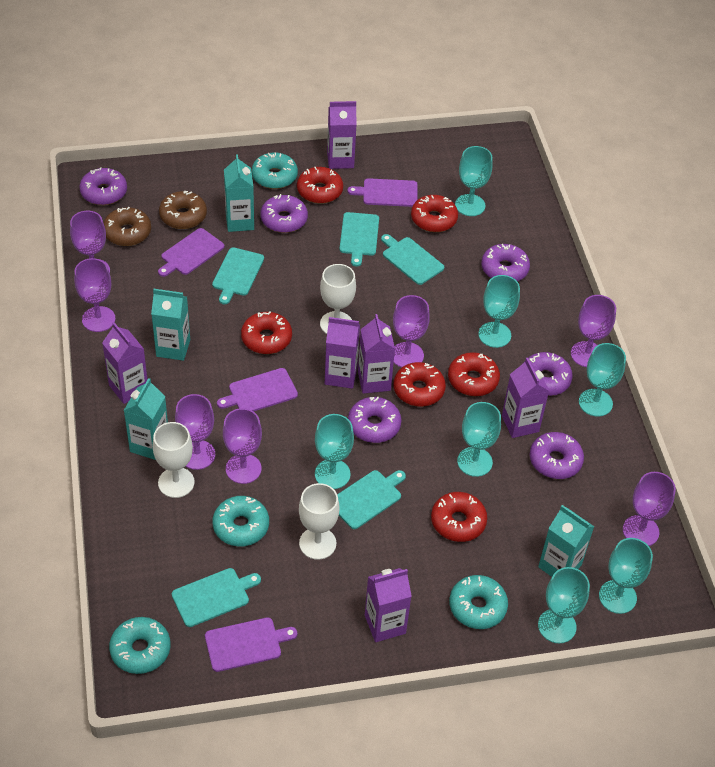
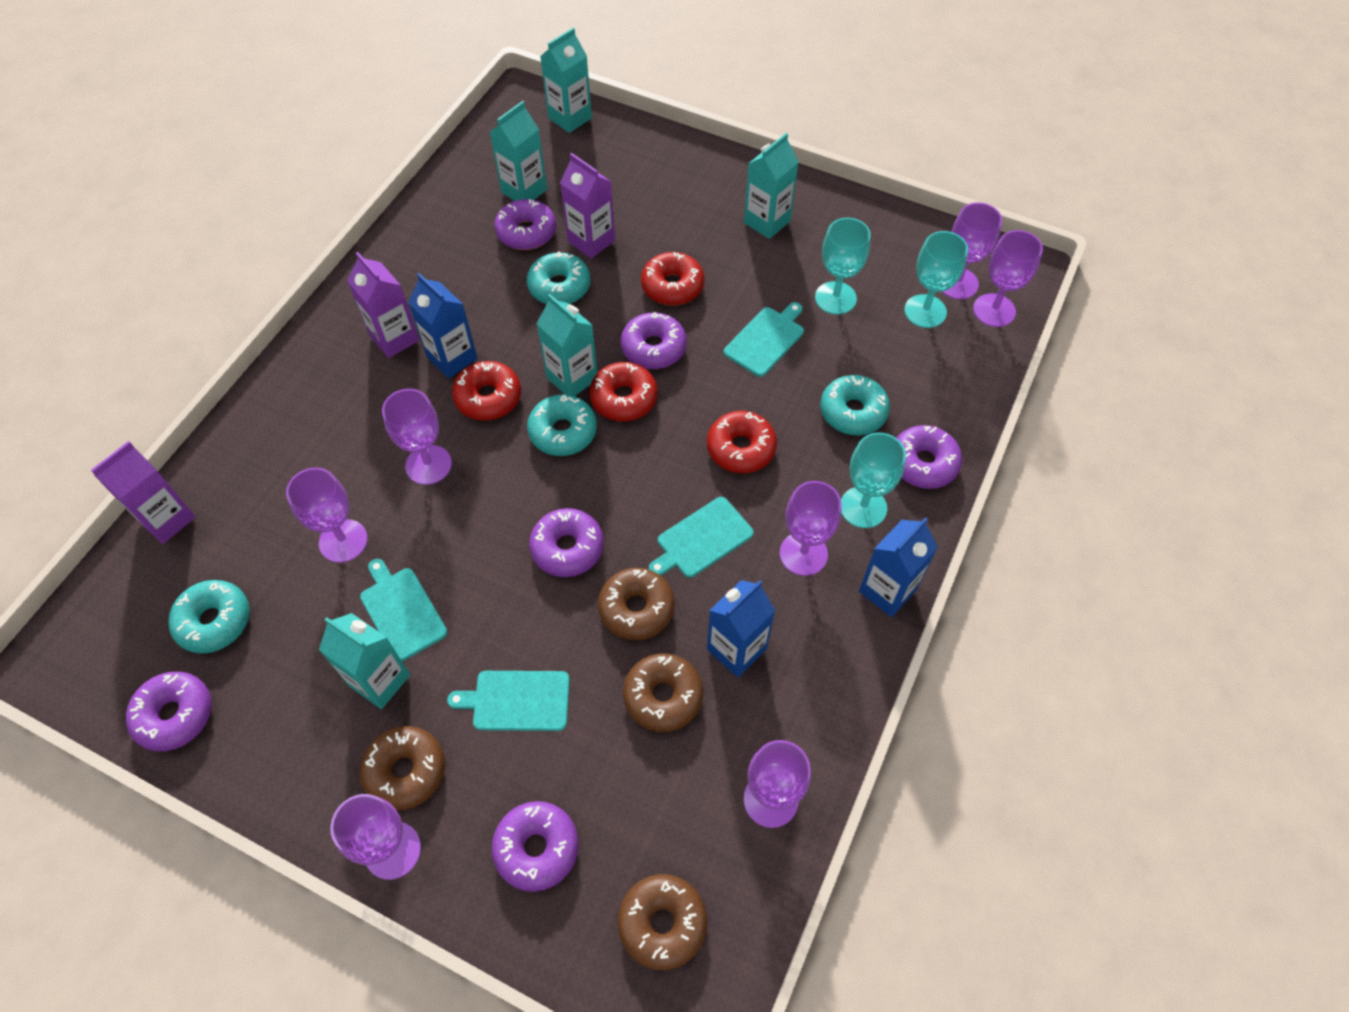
blue carton: 0 -> 3
brown donut: 2 -> 4
purple carton: 6 -> 3
purple cutting board: 4 -> 0
red donut: 6 -> 4
turquoise carton: 4 -> 5
turquoise cutting board: 5 -> 4
turquoise goblet: 7 -> 3
white goblet: 3 -> 0

